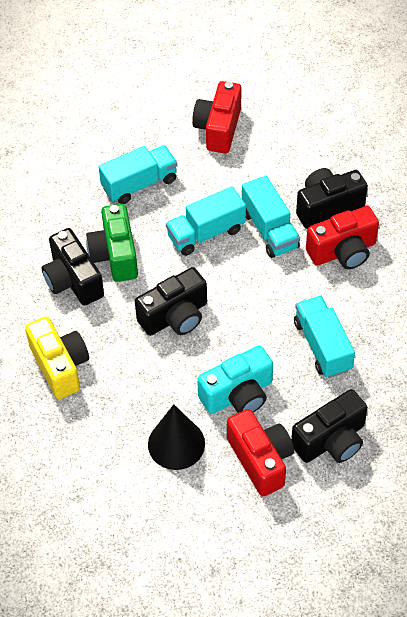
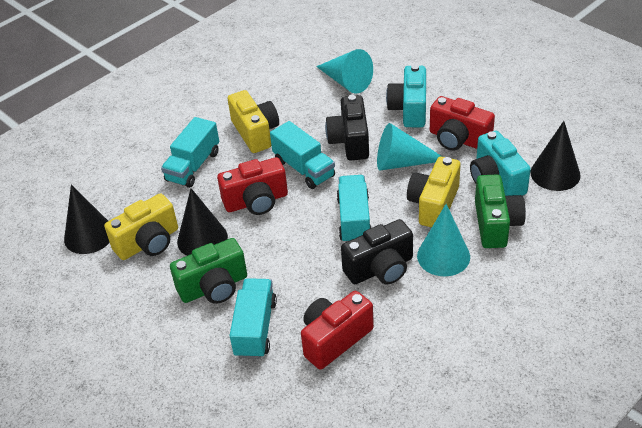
black camera: 4 -> 2
black cone: 1 -> 3
green camera: 1 -> 2
turquoise camera: 1 -> 2
turquoise cone: 0 -> 3
yellow camera: 1 -> 3

